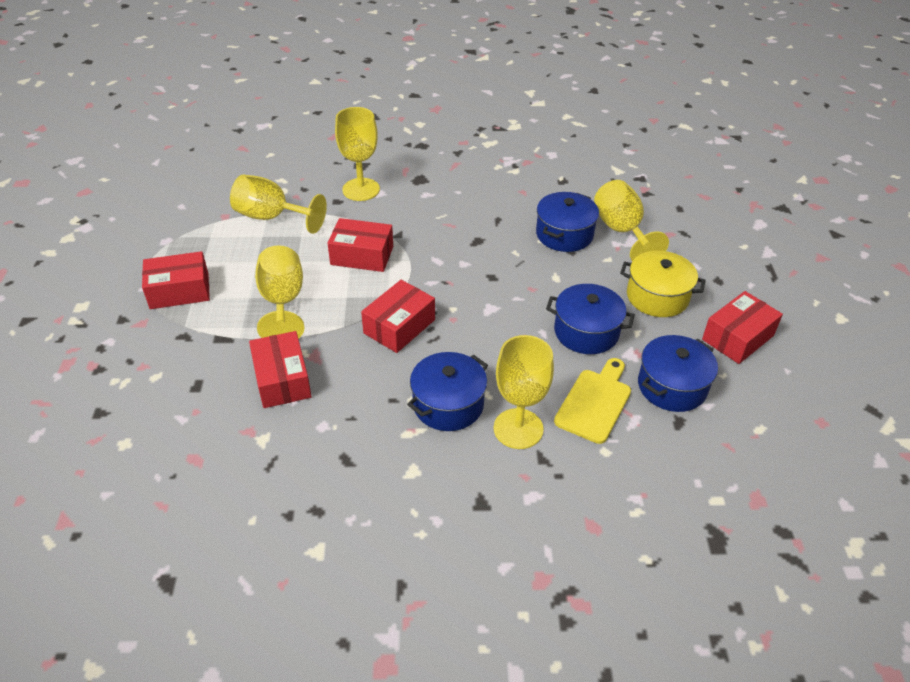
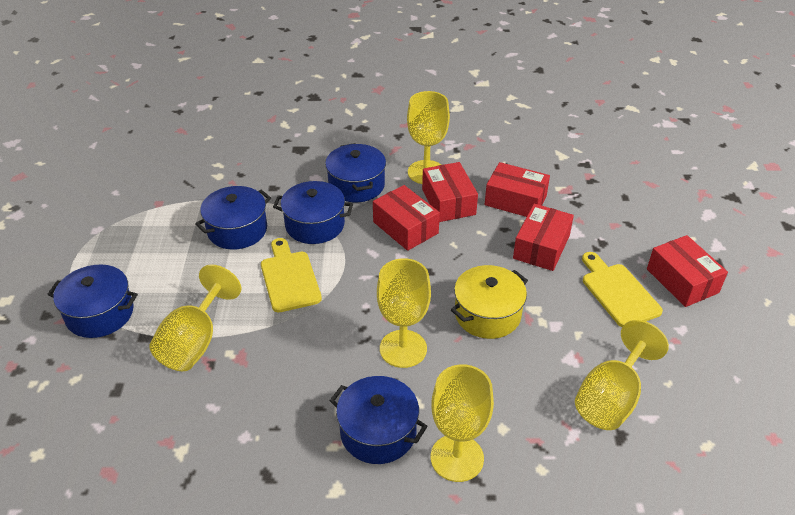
blue pot: 4 -> 5
yellow cutting board: 1 -> 2

